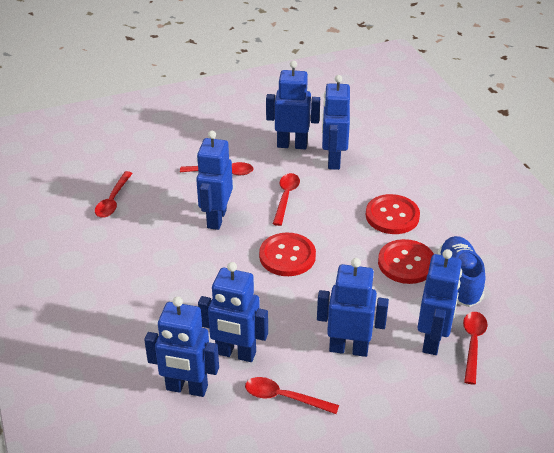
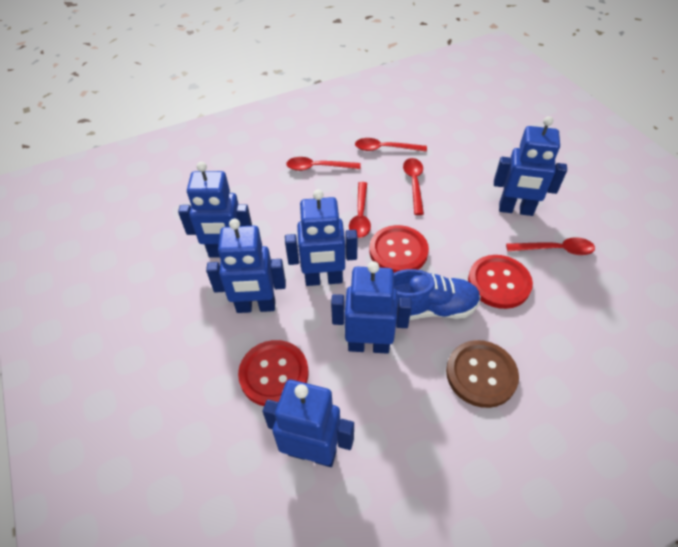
blue robot: 7 -> 6
brown button: 0 -> 1

